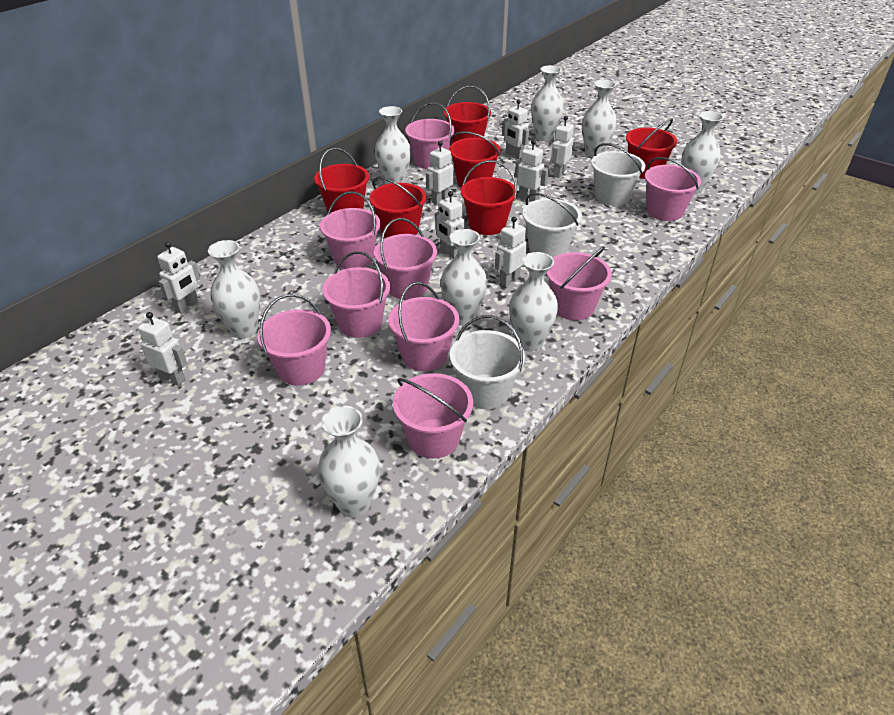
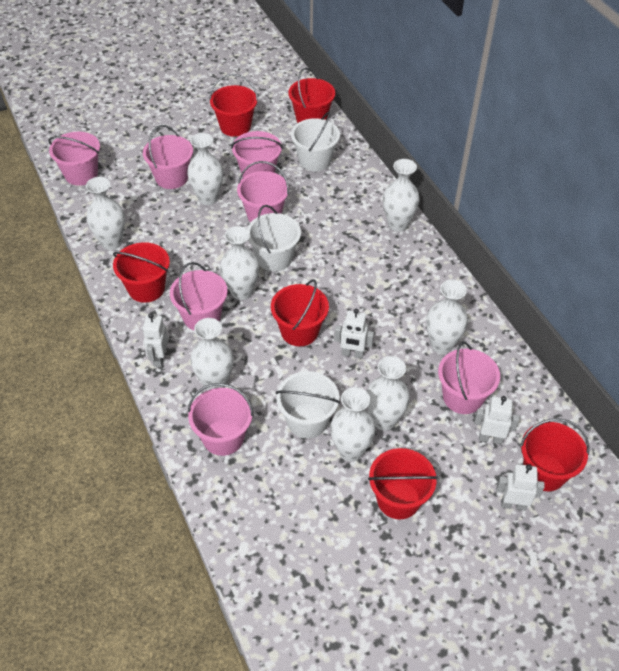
pink bucket: 9 -> 7
white robot: 8 -> 4

